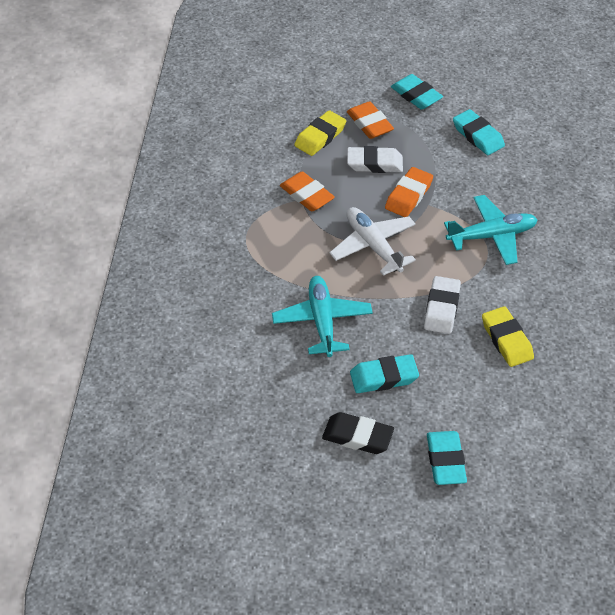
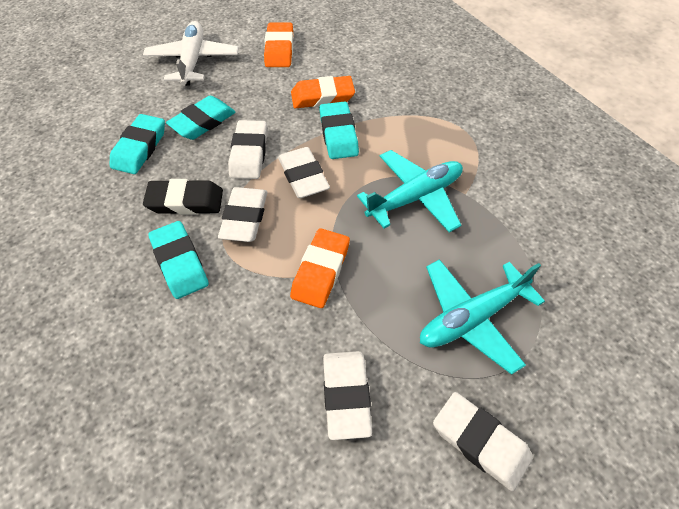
white eraser: 2 -> 5
yellow eraser: 2 -> 0

